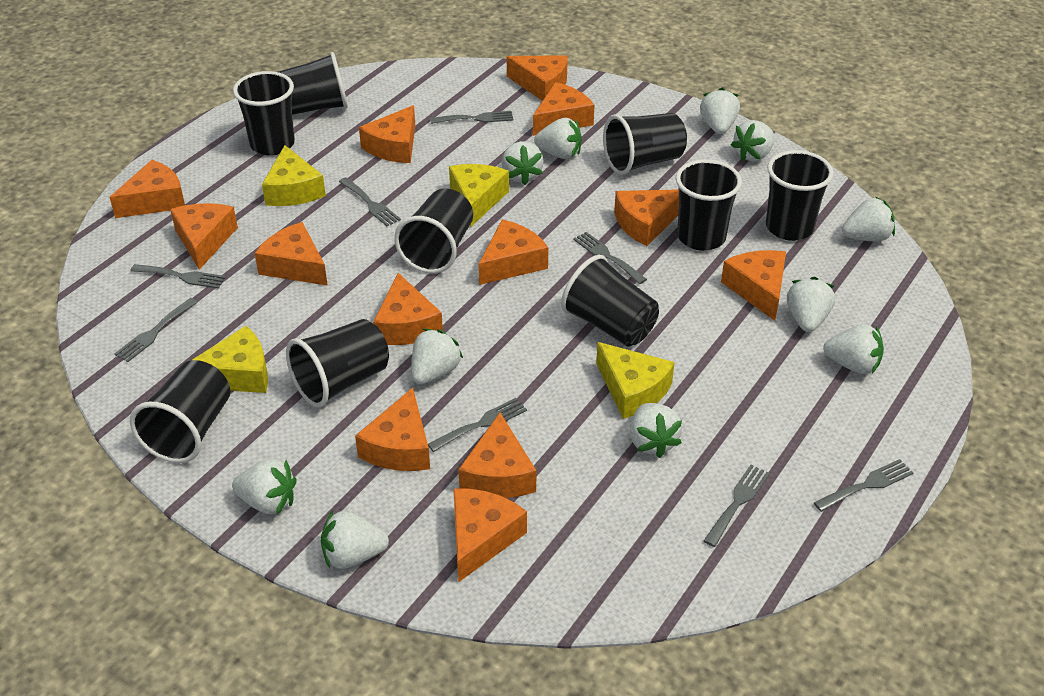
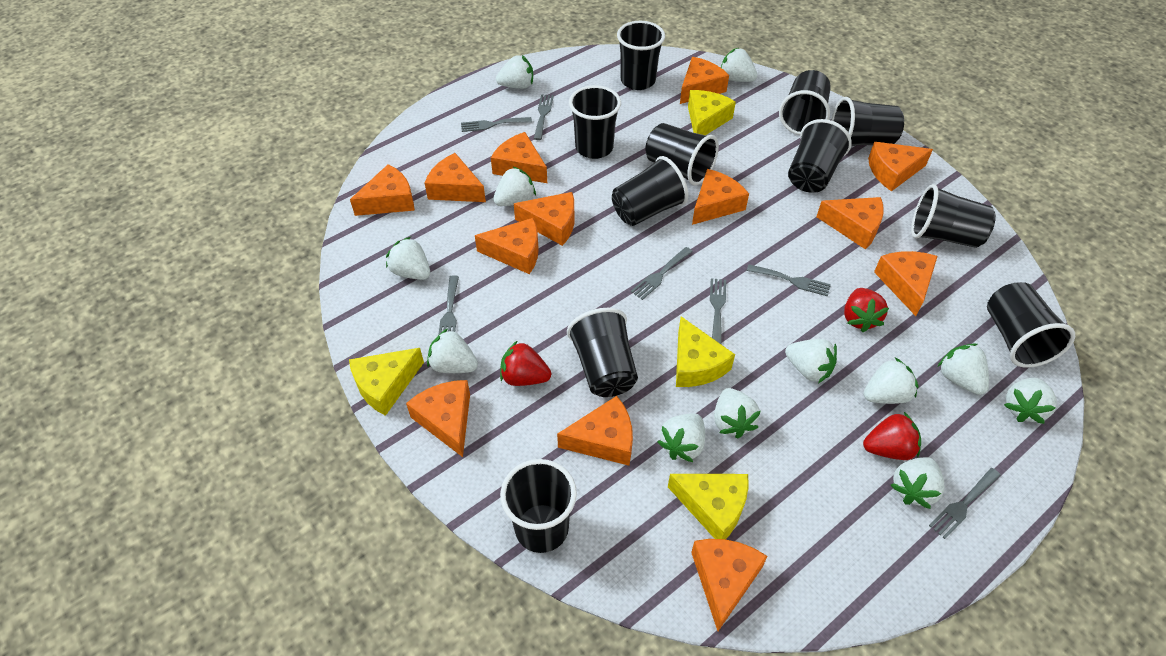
black cup: 9 -> 11
grey fork: 8 -> 7
red strawberry: 0 -> 3
white strawberry: 11 -> 12

